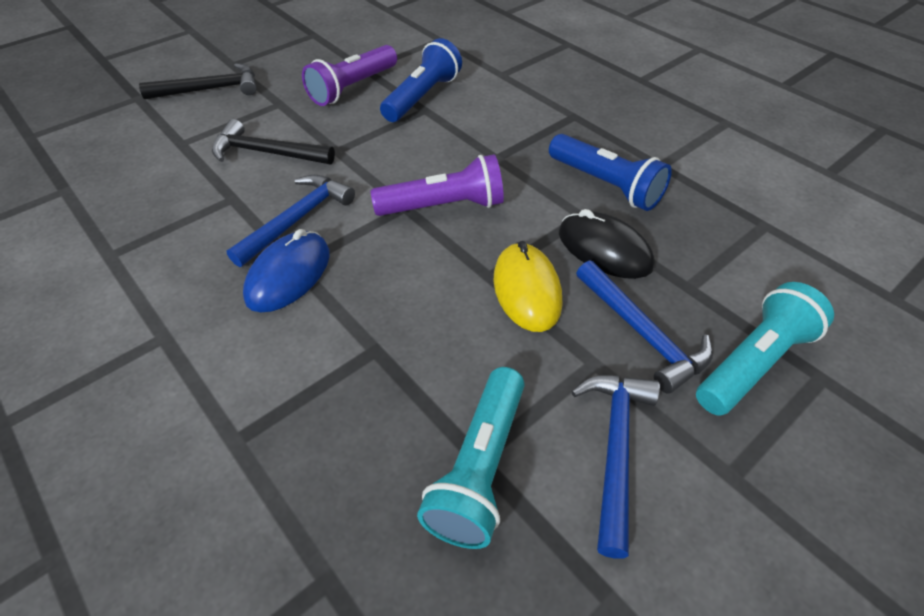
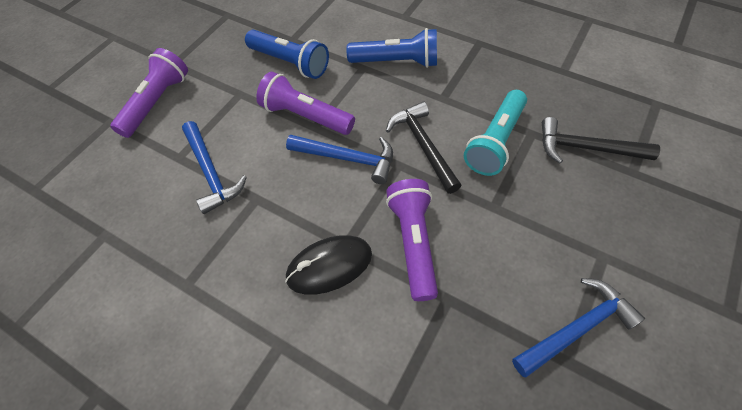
blue mouse: 1 -> 0
purple flashlight: 2 -> 3
turquoise flashlight: 2 -> 1
yellow mouse: 1 -> 0

